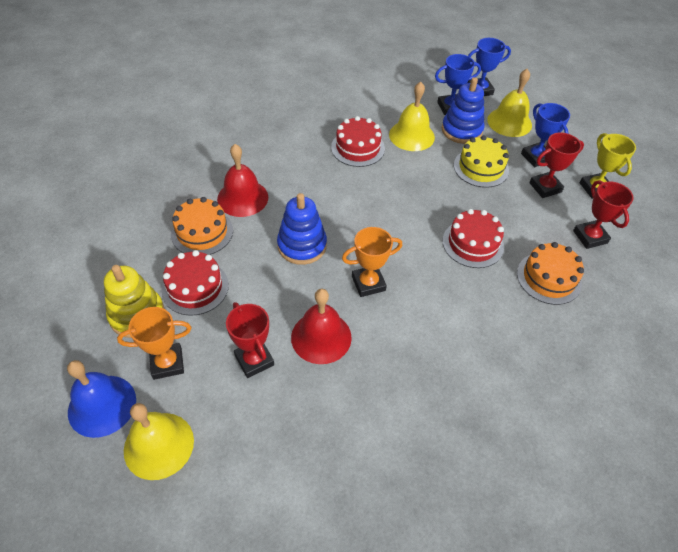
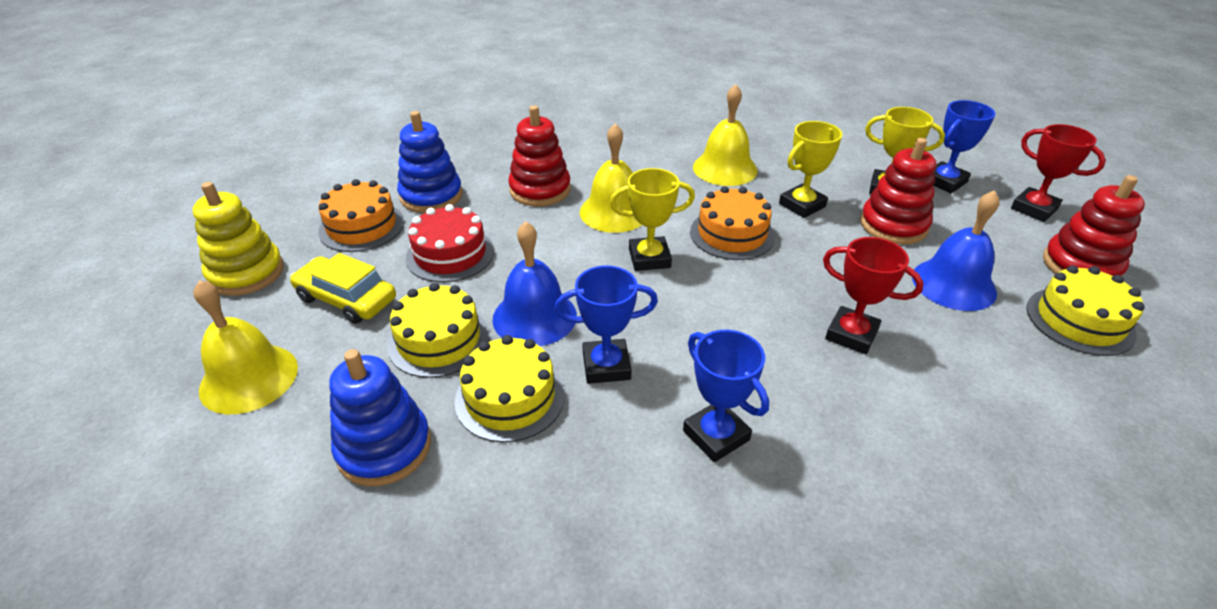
blue bell: 1 -> 2
orange trophy: 2 -> 0
red bell: 2 -> 0
red cake: 3 -> 1
red stacking toy: 0 -> 3
red trophy: 3 -> 2
yellow cake: 1 -> 3
yellow car: 0 -> 1
yellow trophy: 1 -> 3

